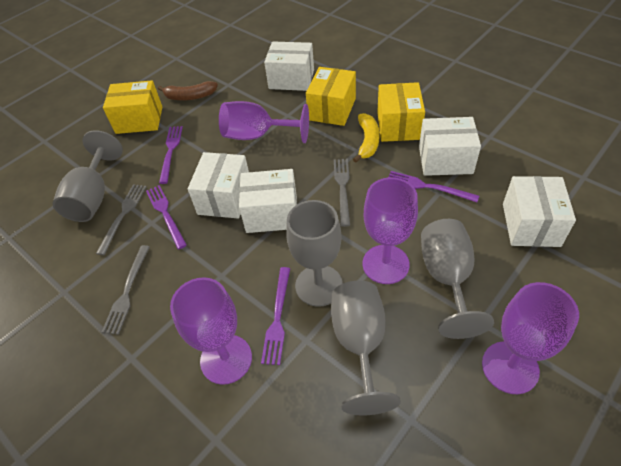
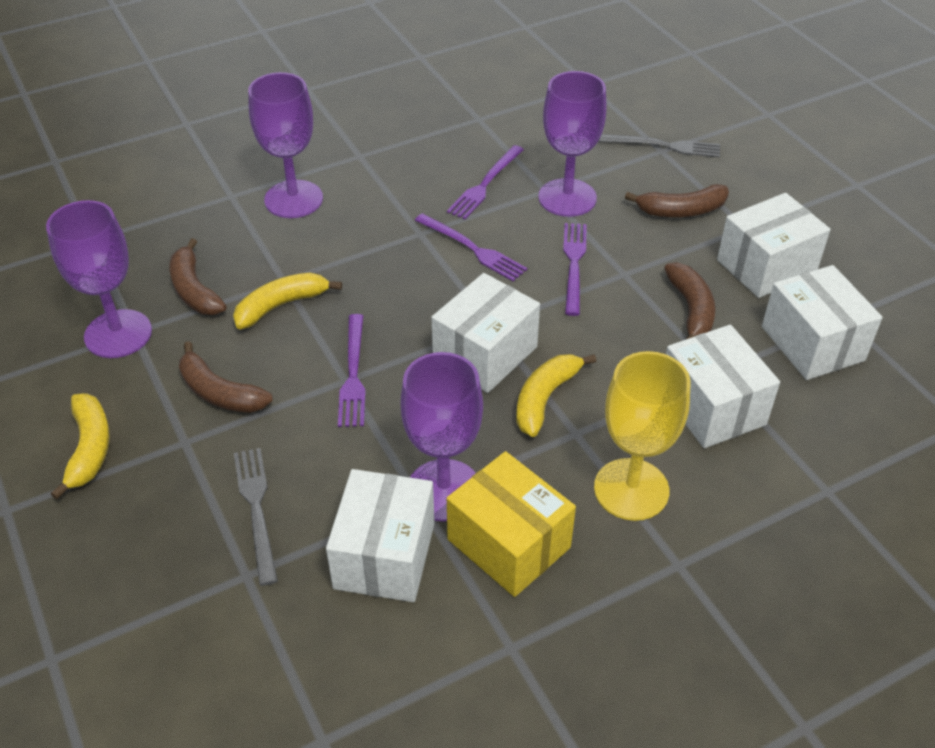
brown banana: 1 -> 4
grey fork: 3 -> 2
grey goblet: 4 -> 0
yellow banana: 1 -> 3
yellow box: 3 -> 1
yellow goblet: 0 -> 1

